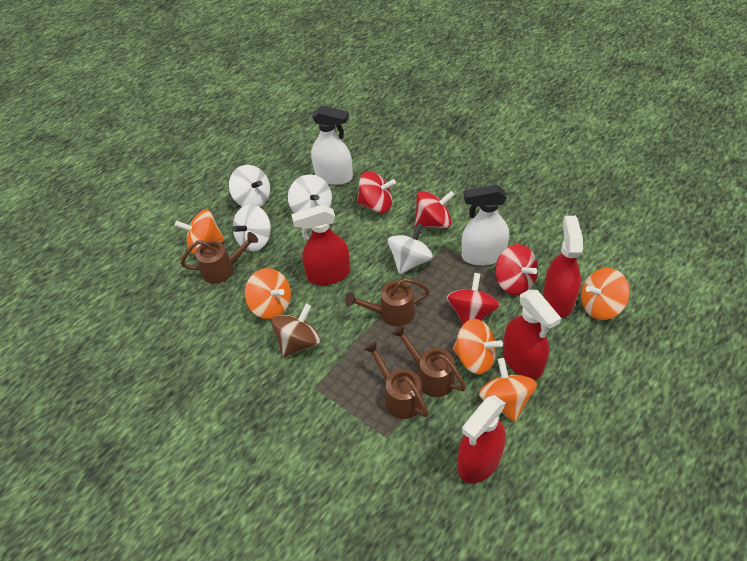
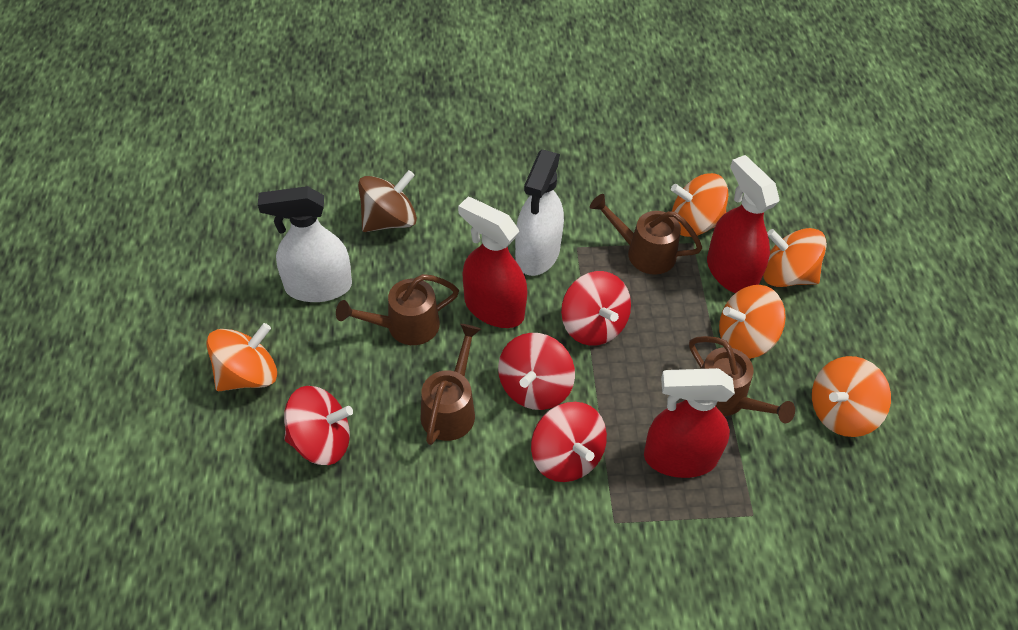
red spray bottle: 4 -> 3
white spinning top: 4 -> 0

